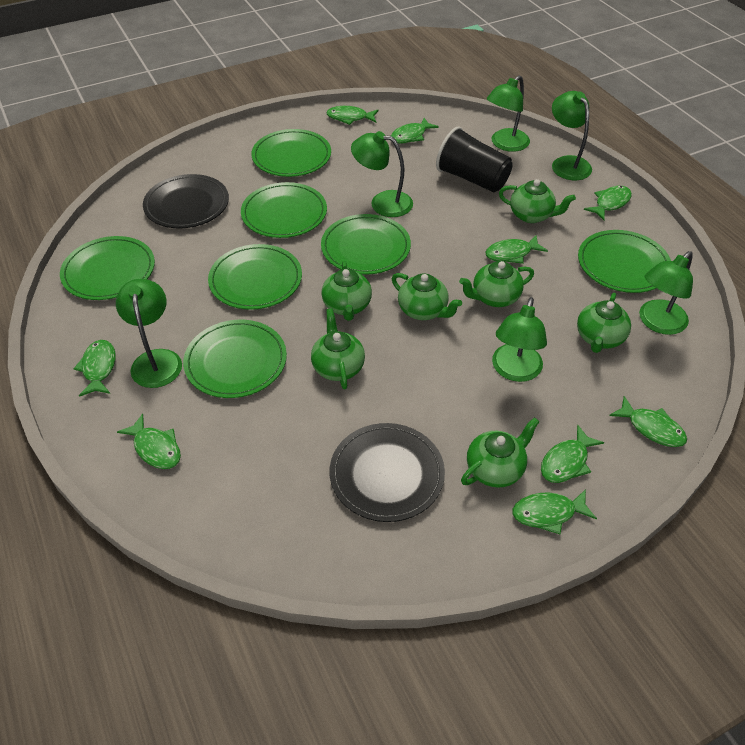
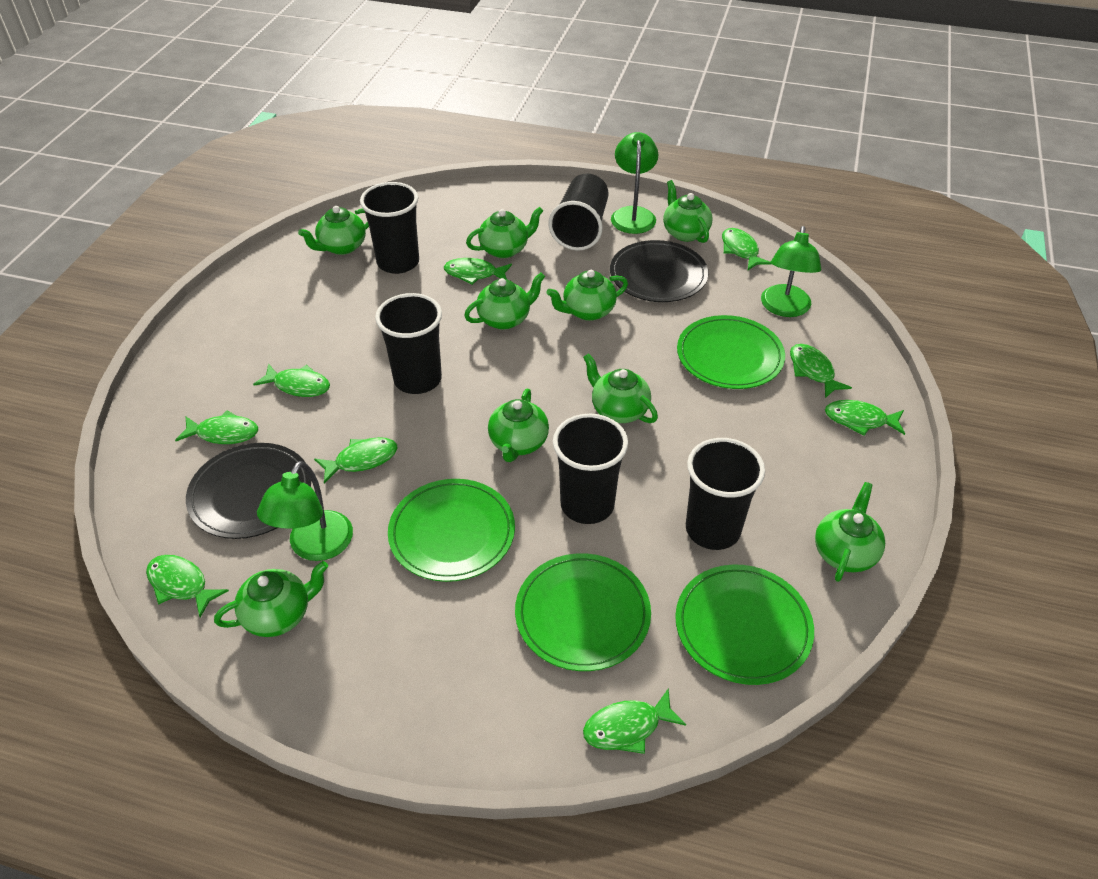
black cup: 1 -> 5
green lamp: 6 -> 3
green plate: 7 -> 4
green teapot: 7 -> 9

